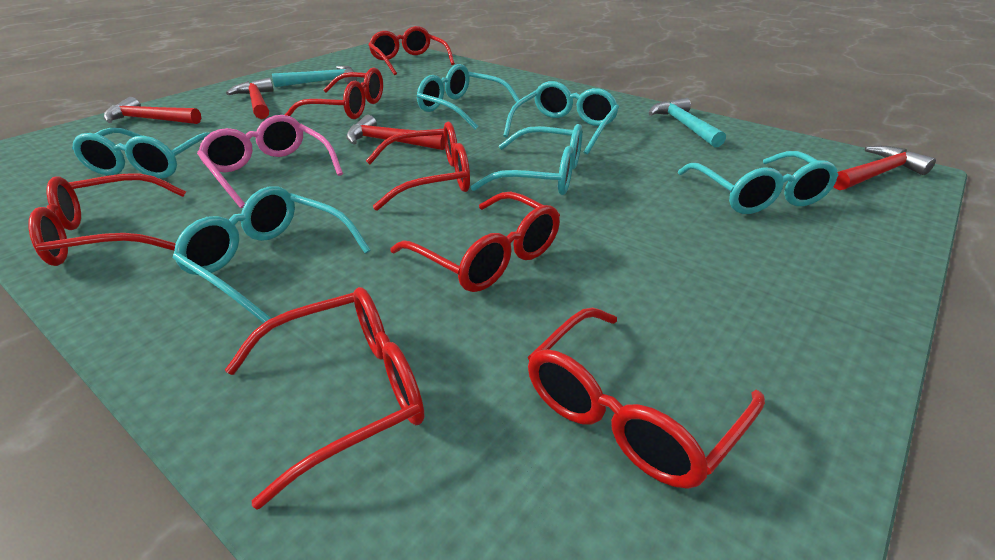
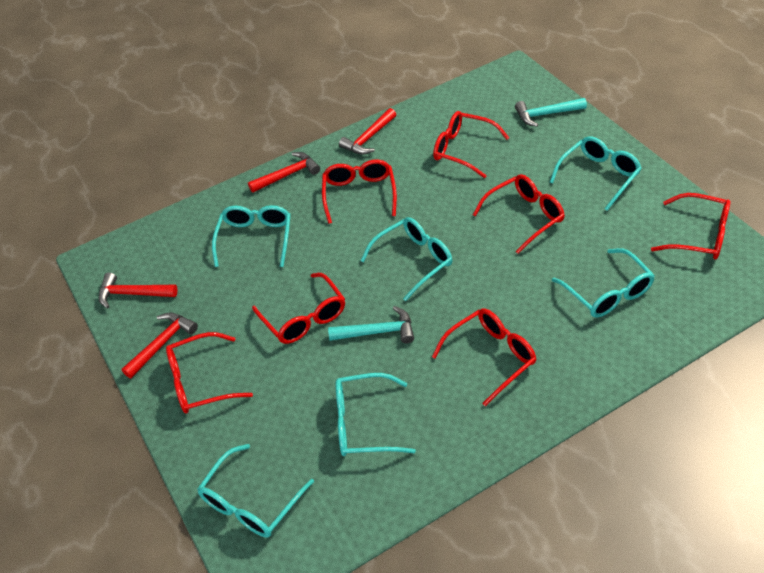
pink glasses: 1 -> 0

